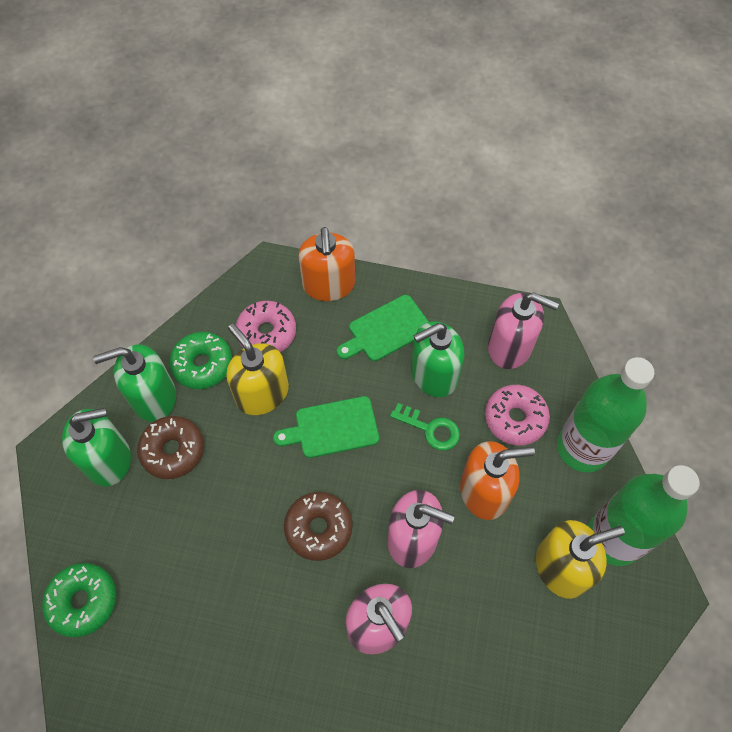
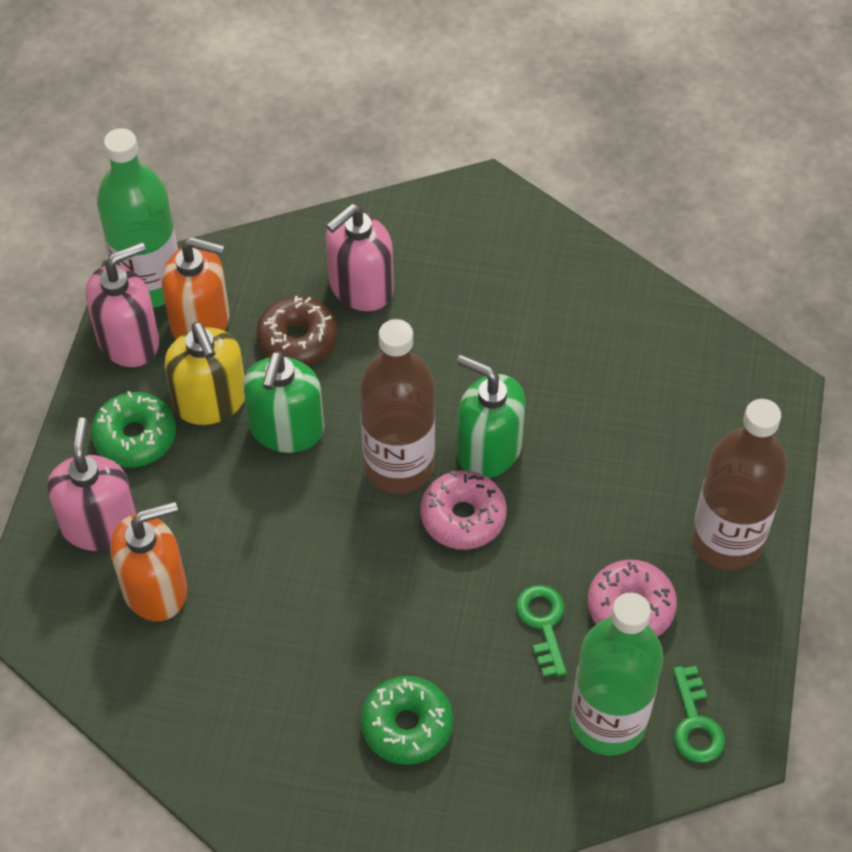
brown bottle: 0 -> 2
brown donut: 2 -> 1
green cutting board: 2 -> 0
green key: 1 -> 2
green soap dispenser: 3 -> 2
yellow soap dispenser: 2 -> 1

